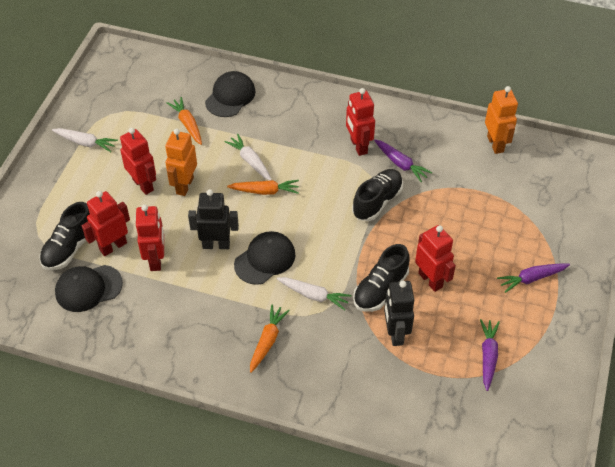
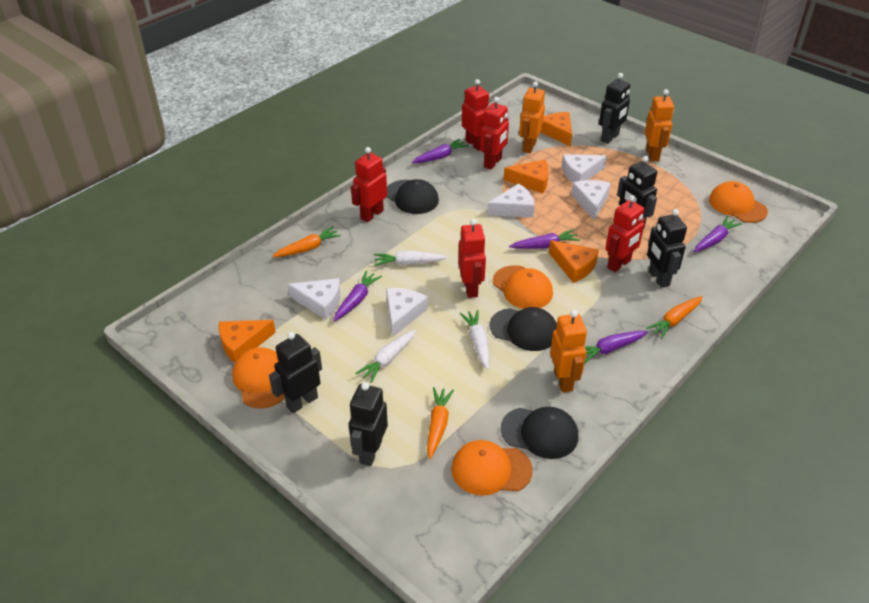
black robot: 2 -> 5
black shoe: 3 -> 0
orange cap: 0 -> 4
orange cheese: 0 -> 4
orange robot: 2 -> 3
purple carrot: 3 -> 5
white cheese: 0 -> 5

